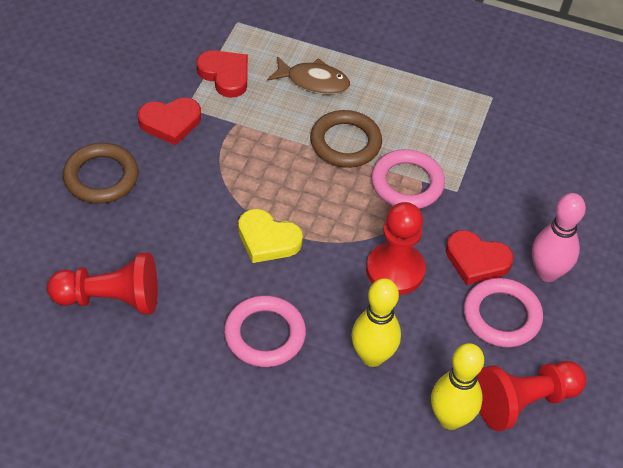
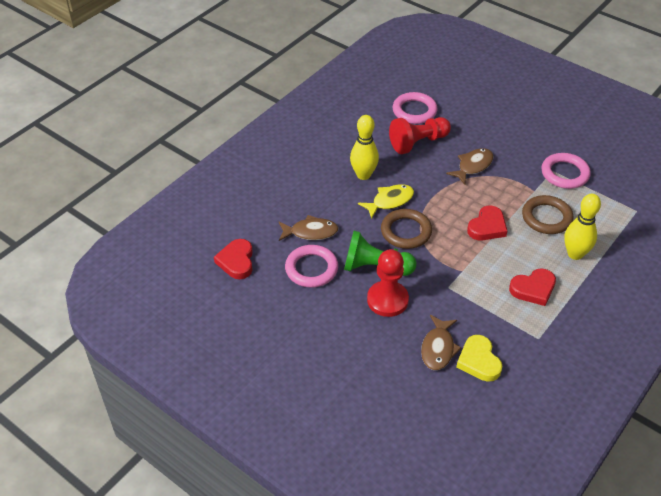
brown fish: 1 -> 3
green pawn: 0 -> 1
pink bowling pin: 1 -> 0
red pawn: 3 -> 2
yellow fish: 0 -> 1

